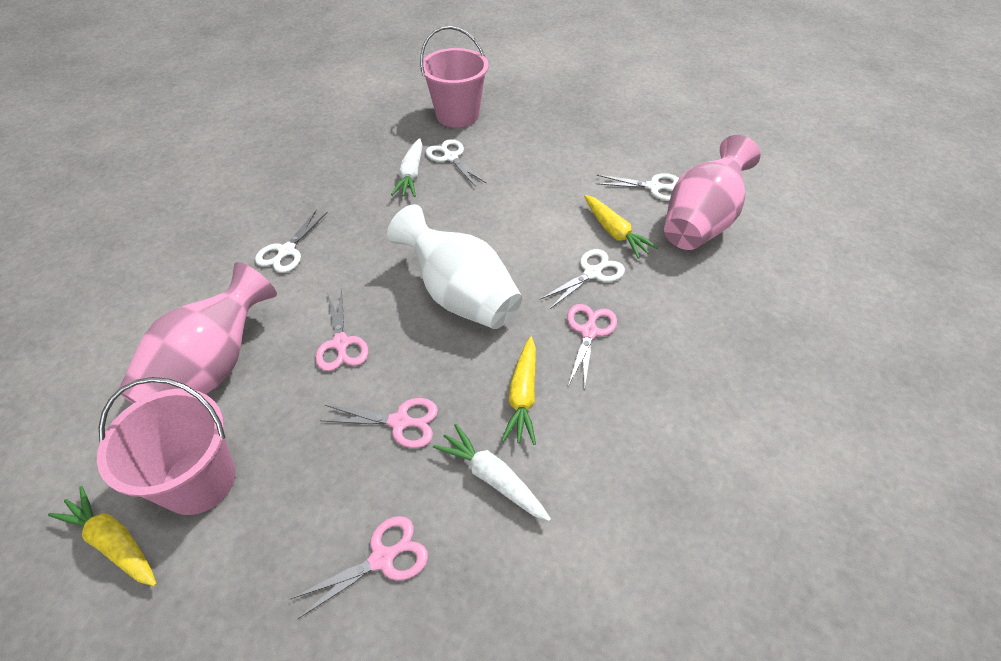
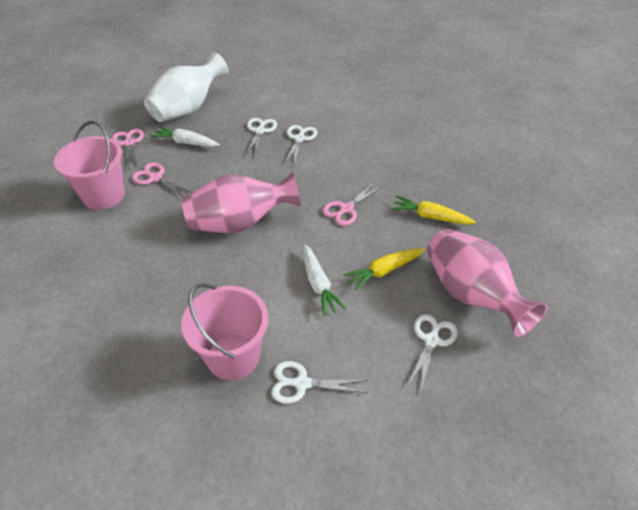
pink scissors: 4 -> 3
yellow carrot: 3 -> 2

